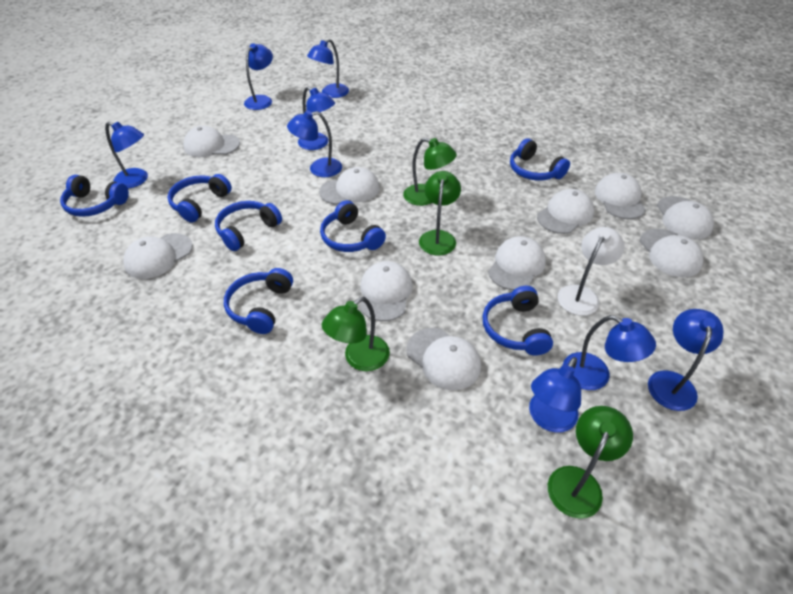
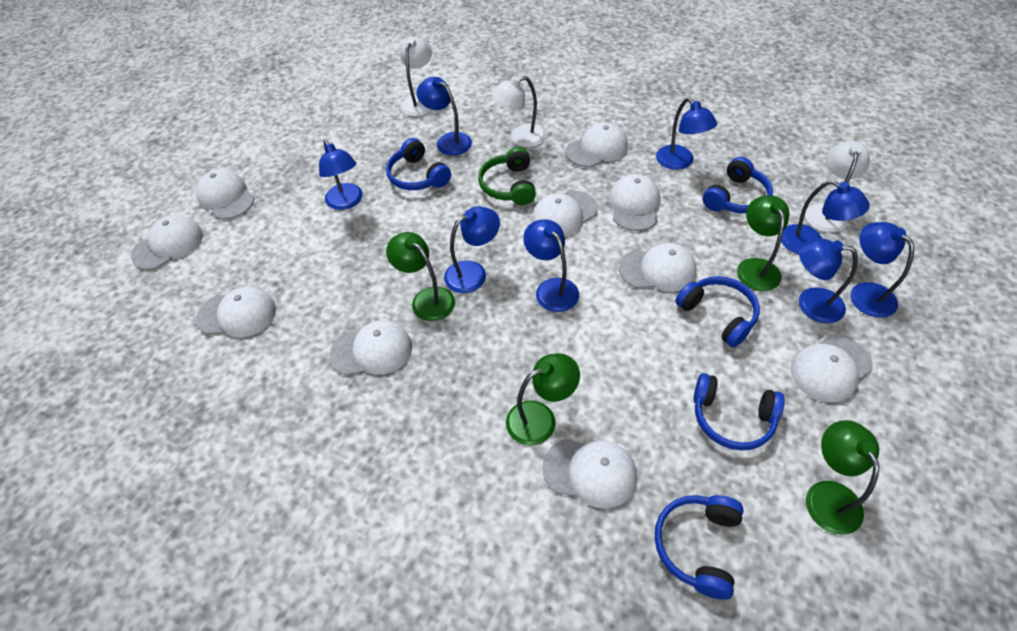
blue headphones: 7 -> 5
green headphones: 0 -> 1
white lamp: 1 -> 3

